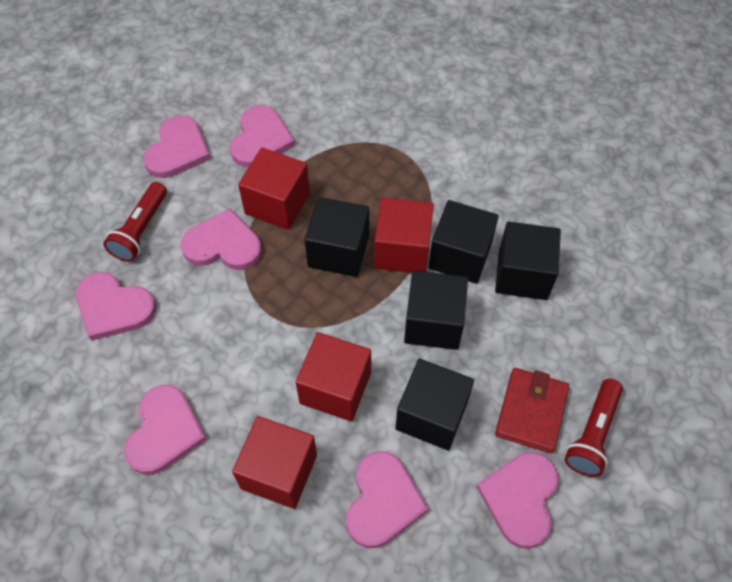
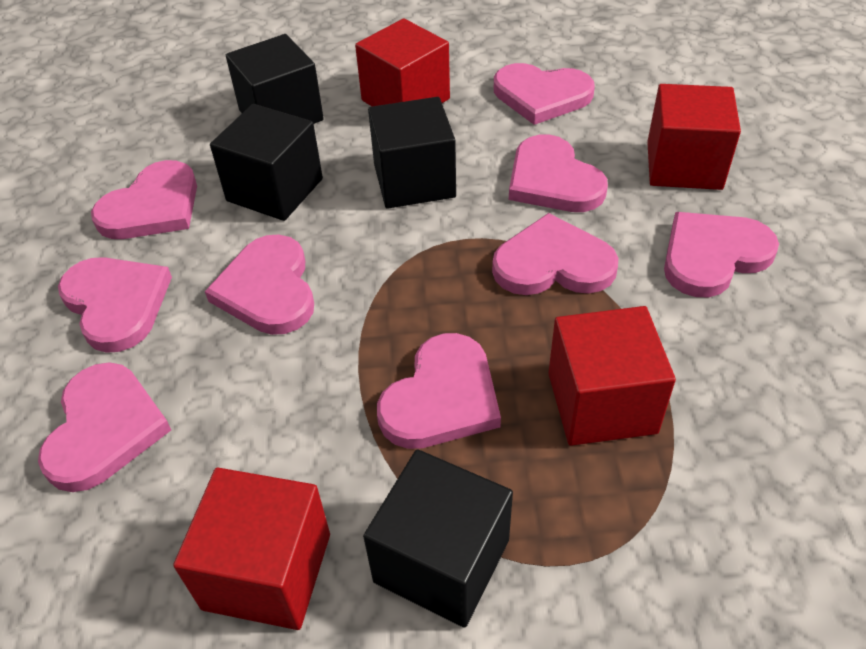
black cube: 5 -> 4
pink heart: 7 -> 9
red flashlight: 2 -> 0
red wallet: 1 -> 0

